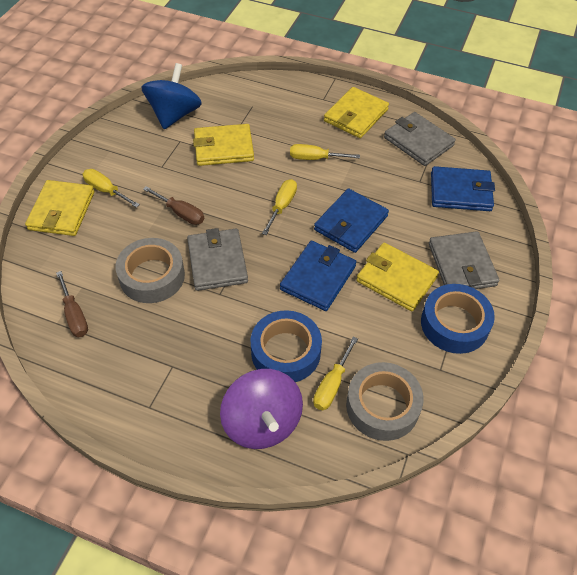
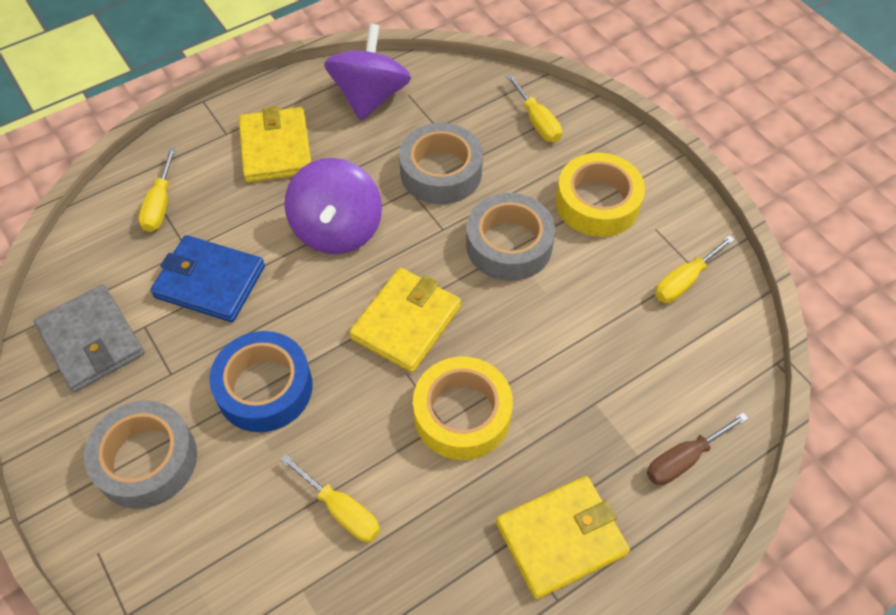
blue spinning top: 1 -> 0
blue tape: 2 -> 1
blue wallet: 3 -> 1
brown screwdriver: 2 -> 1
grey tape: 2 -> 3
grey wallet: 3 -> 1
purple spinning top: 1 -> 2
yellow tape: 0 -> 2
yellow wallet: 4 -> 3

